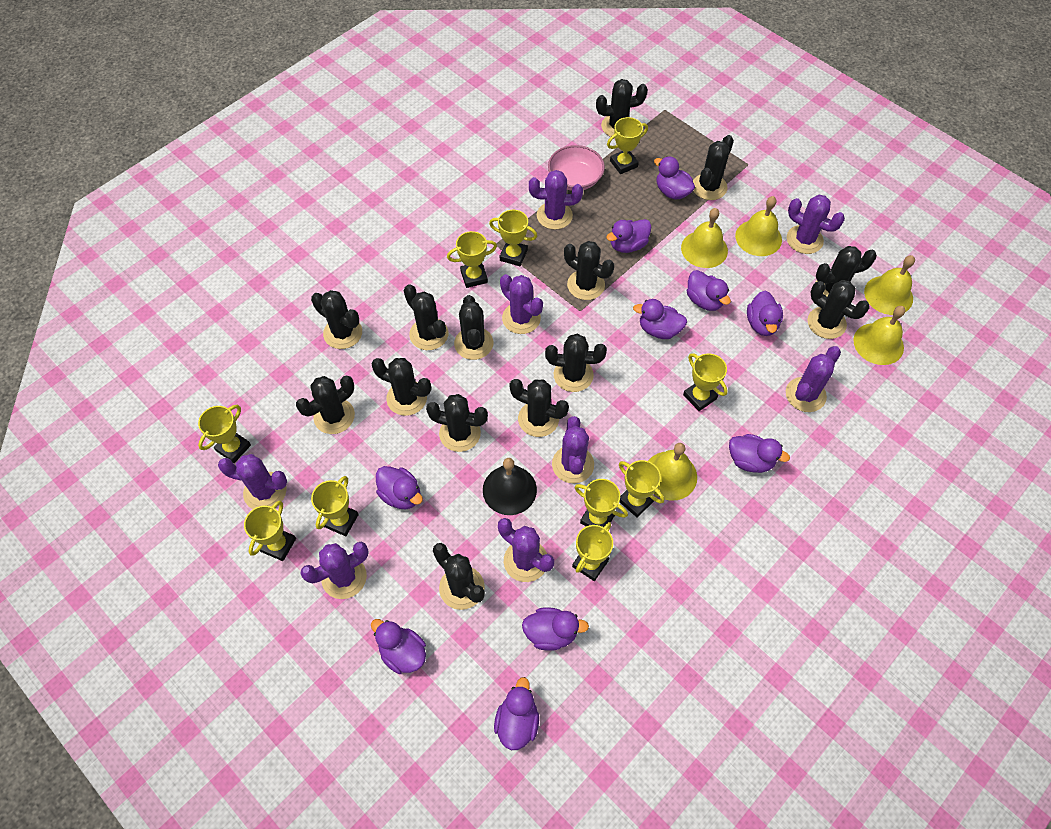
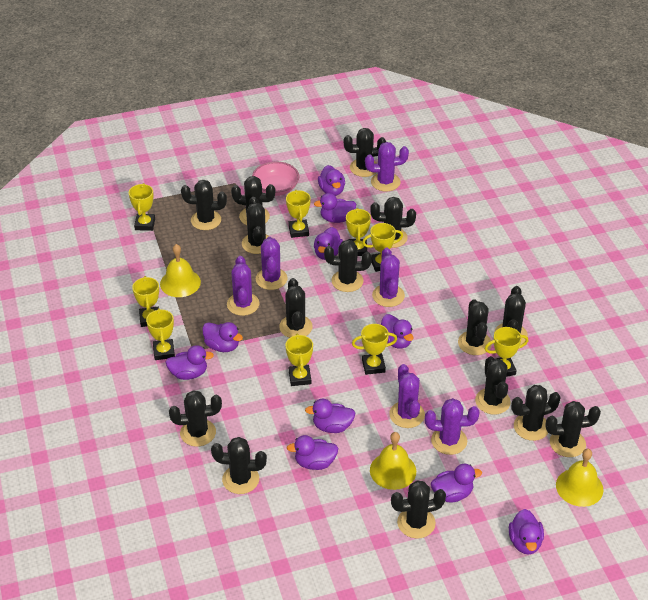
black bell: 1 -> 0
black cactus: 14 -> 15
purple cactus: 8 -> 6
yellow bell: 5 -> 3
yellow trophy: 10 -> 9

